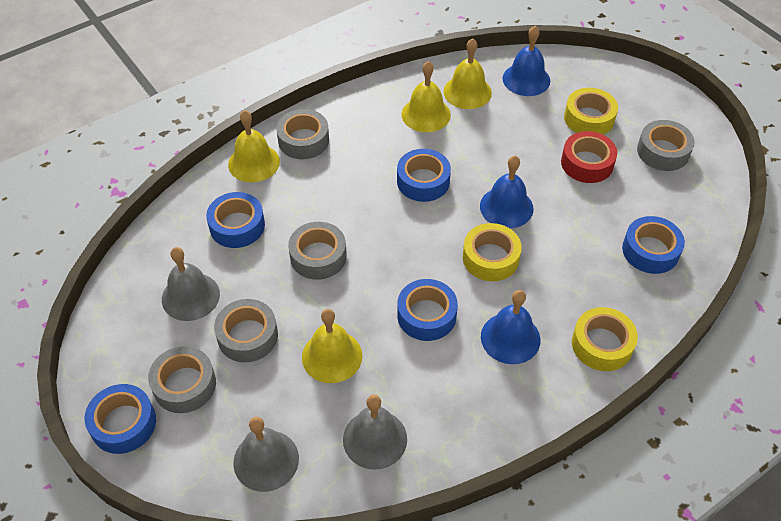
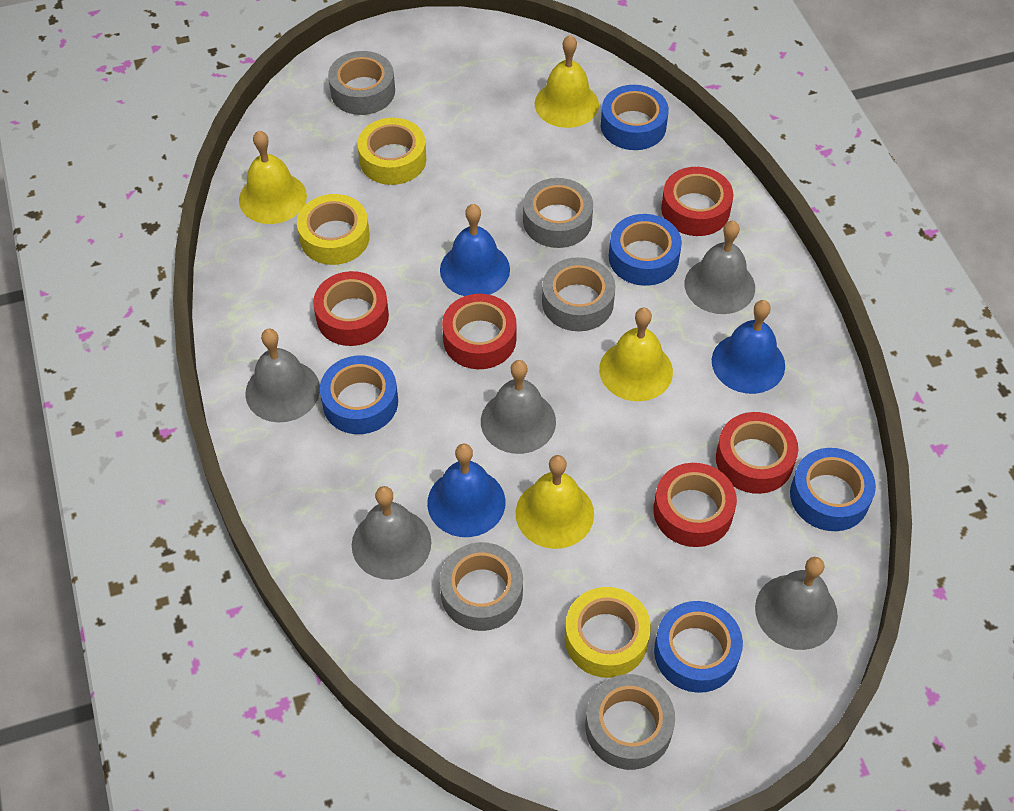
grey bell: 3 -> 5
red tape: 1 -> 5

